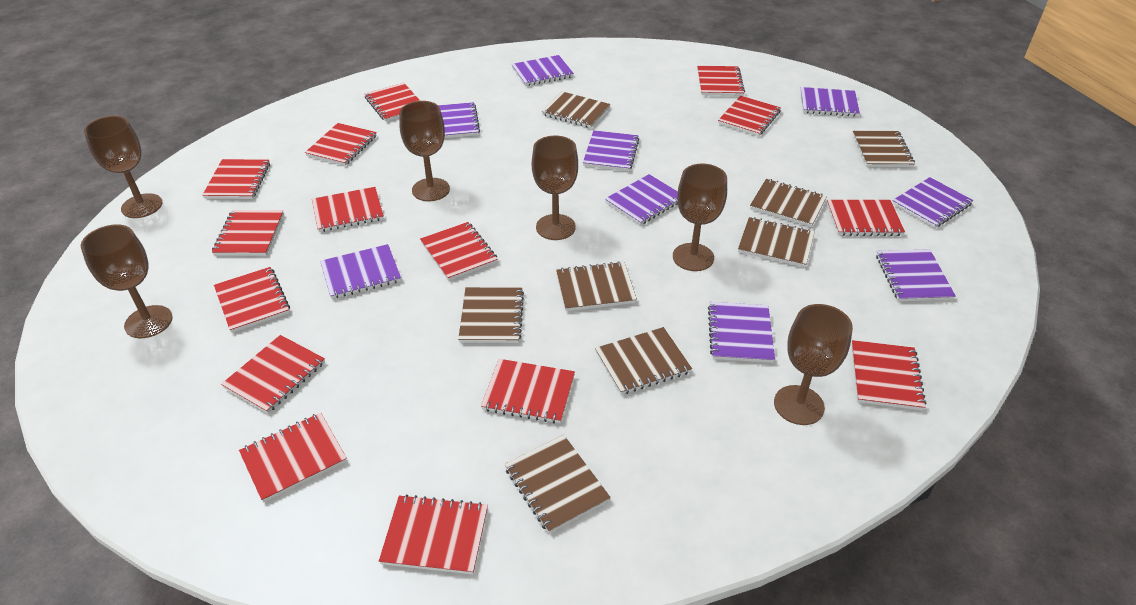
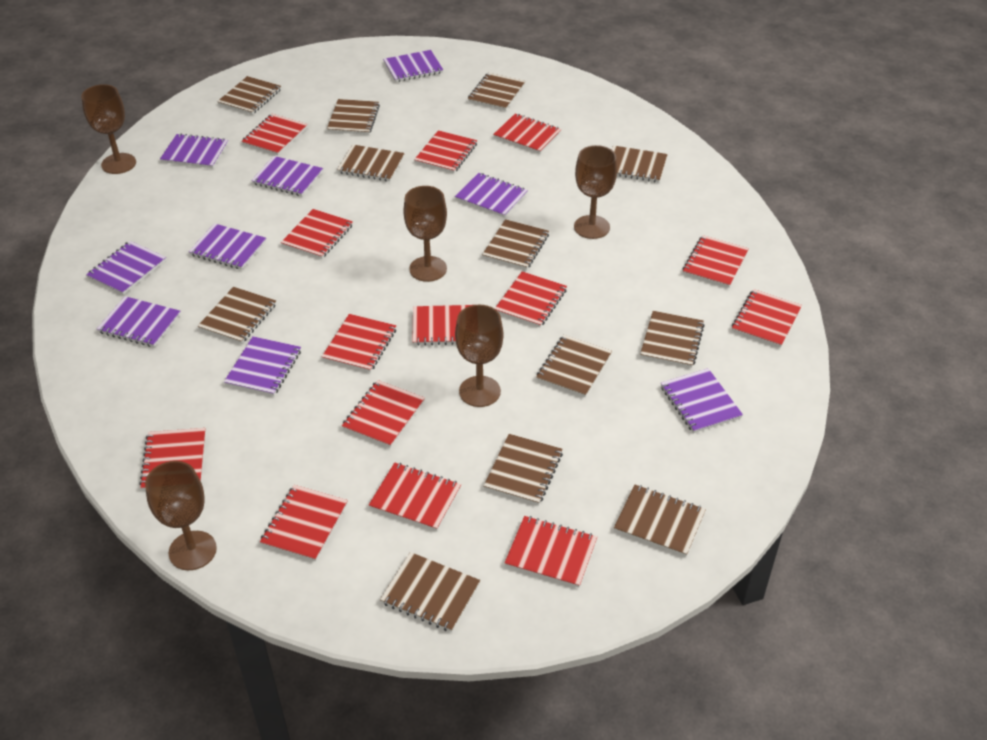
brown goblet: 6 -> 5
brown notebook: 8 -> 12
red notebook: 15 -> 14

